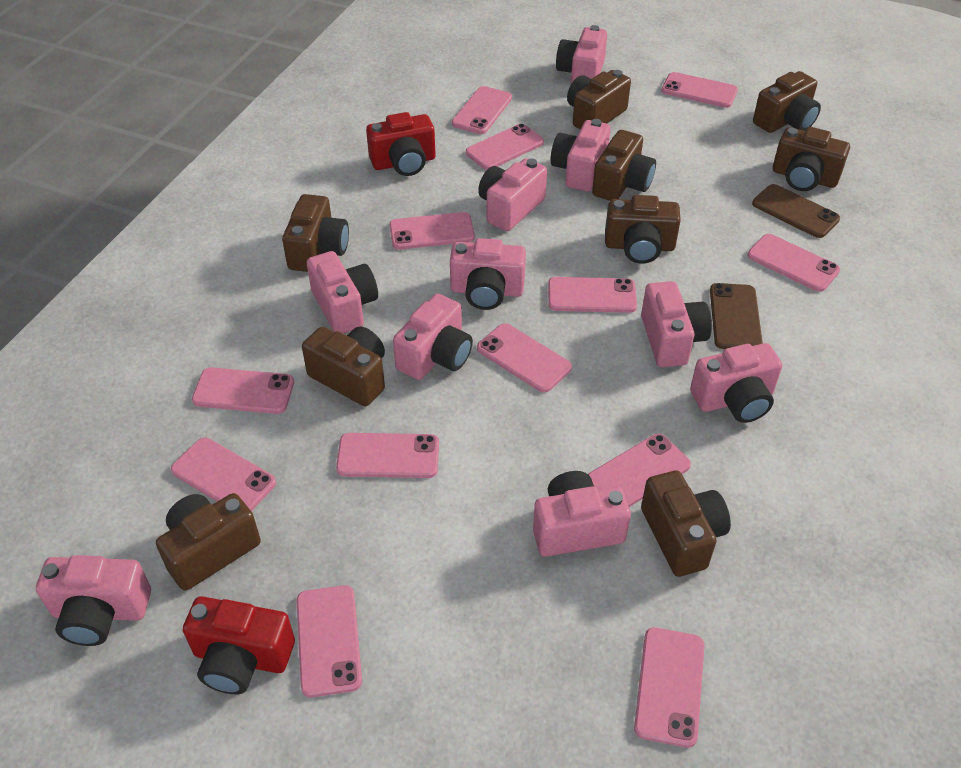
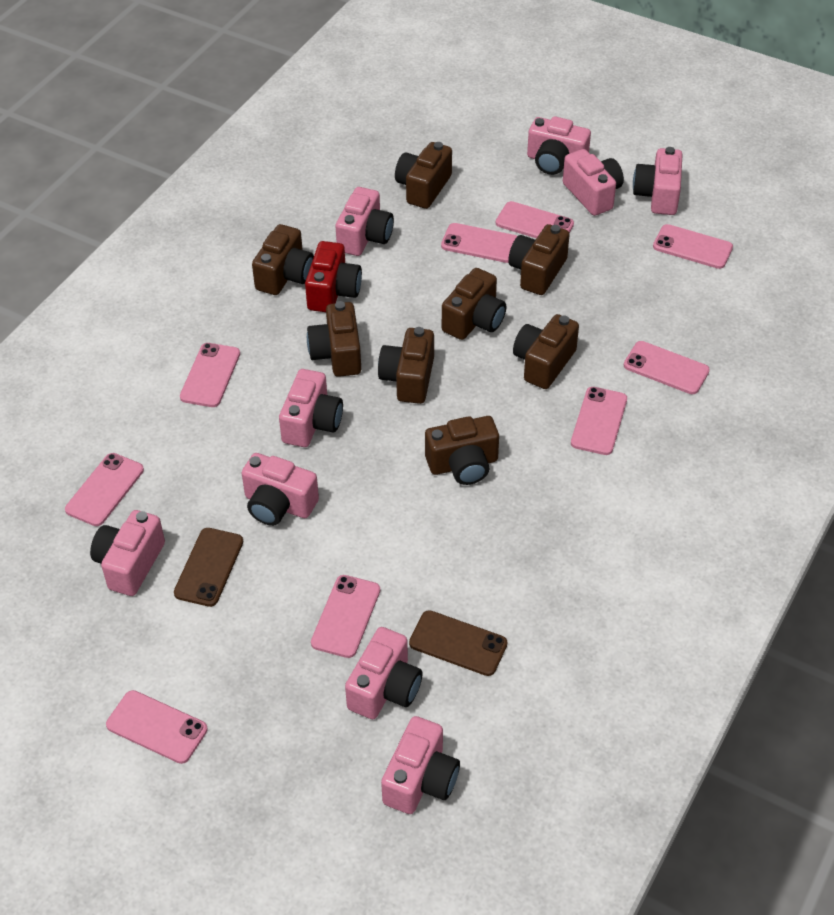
brown camera: 9 -> 8
pink camera: 10 -> 9
pink phone: 13 -> 9
red camera: 2 -> 1

